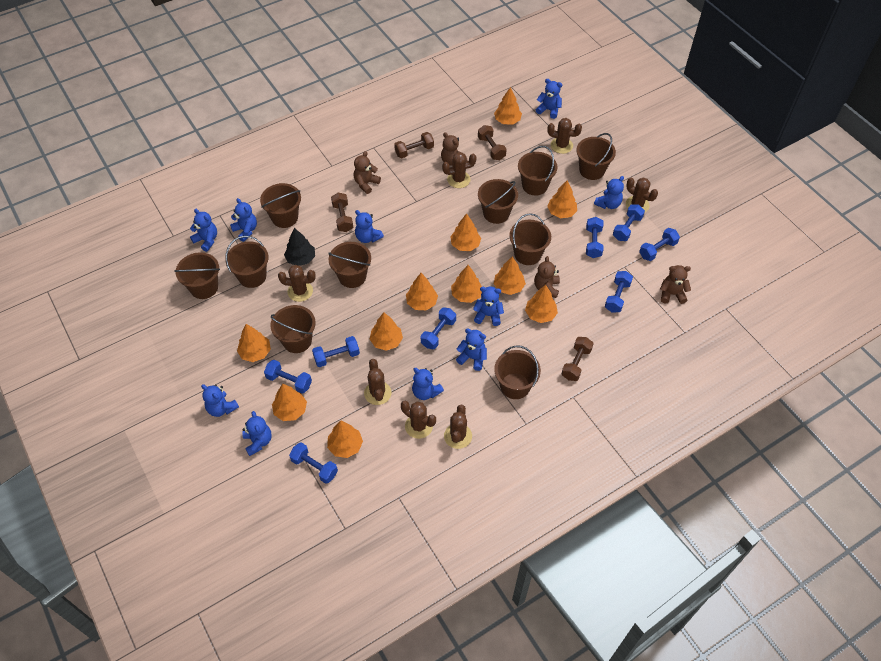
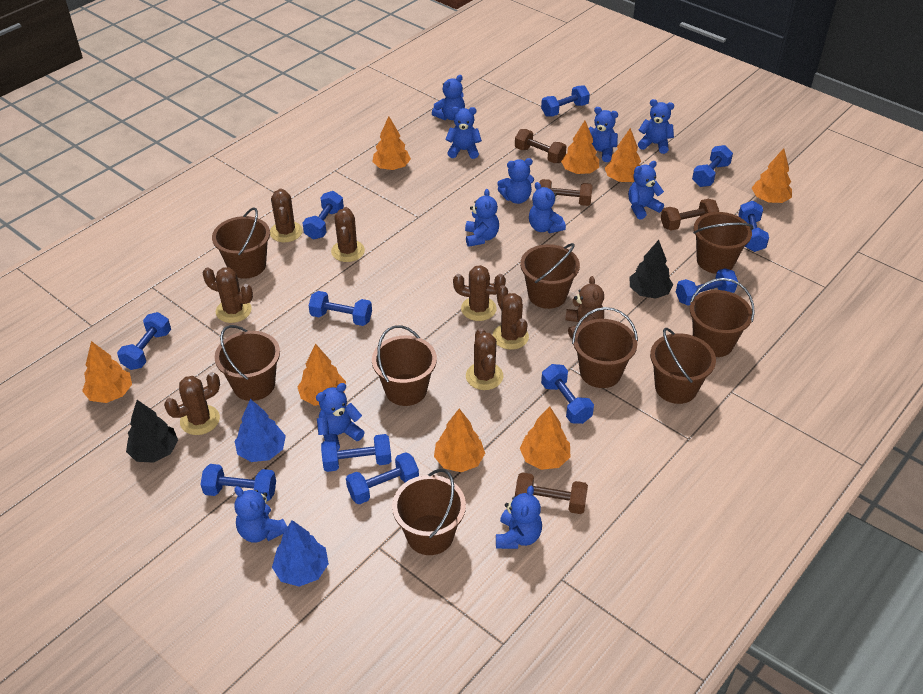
black tree: 1 -> 2
blue dumbbell: 8 -> 11
blue teddy bear: 10 -> 11
blue tree: 0 -> 2
brown bucket: 10 -> 9
brown teddy bear: 4 -> 1
orange tree: 11 -> 8

